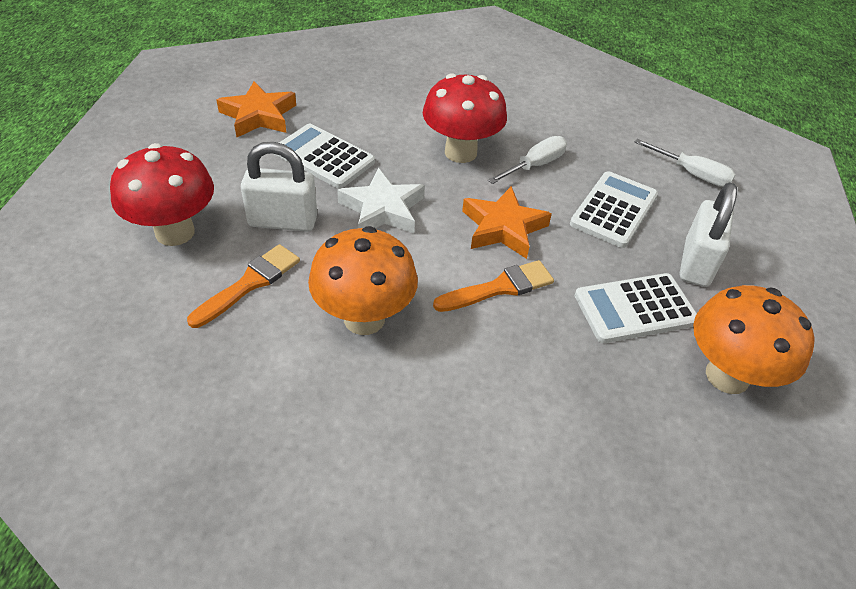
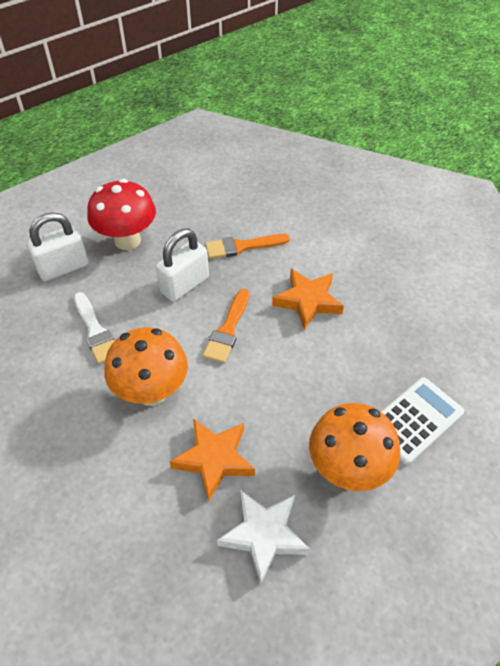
red mushroom: 2 -> 1
white brush: 0 -> 1
white calculator: 3 -> 1
white screwdriver: 2 -> 0

